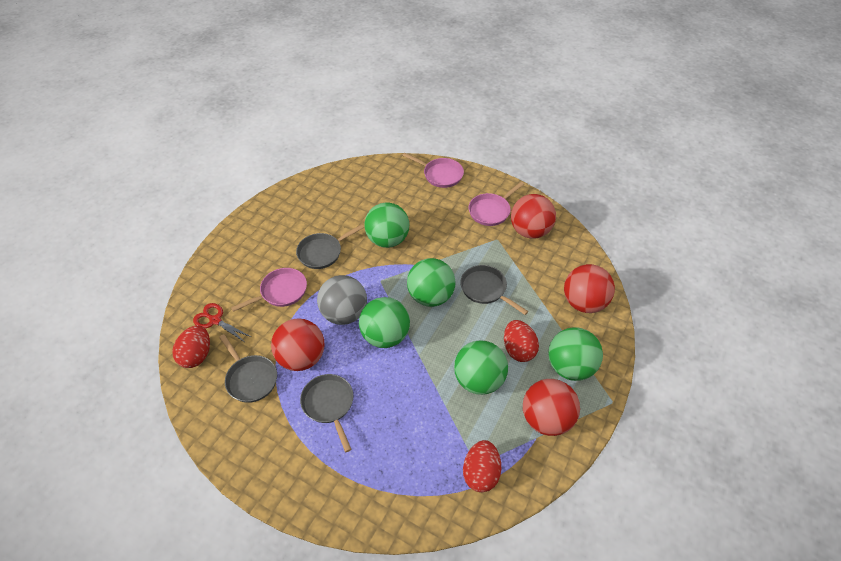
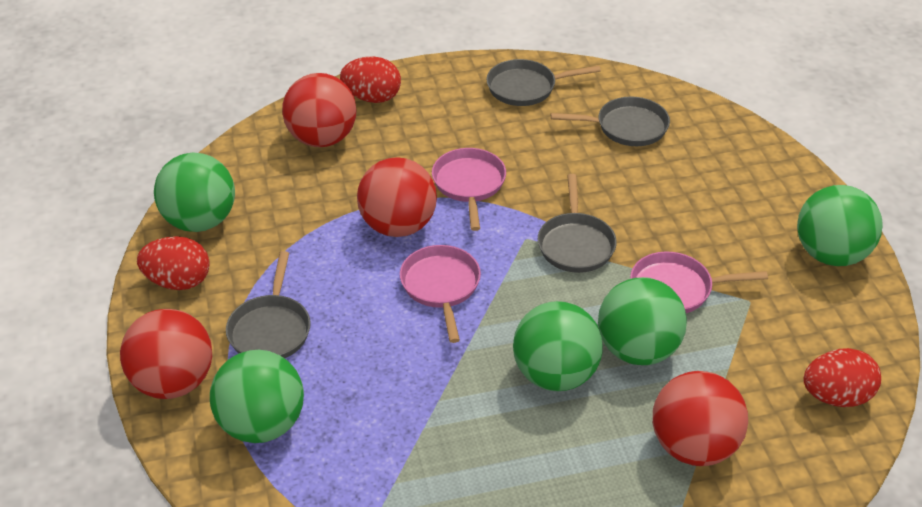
grey ball: 1 -> 0
red scissors: 1 -> 0

